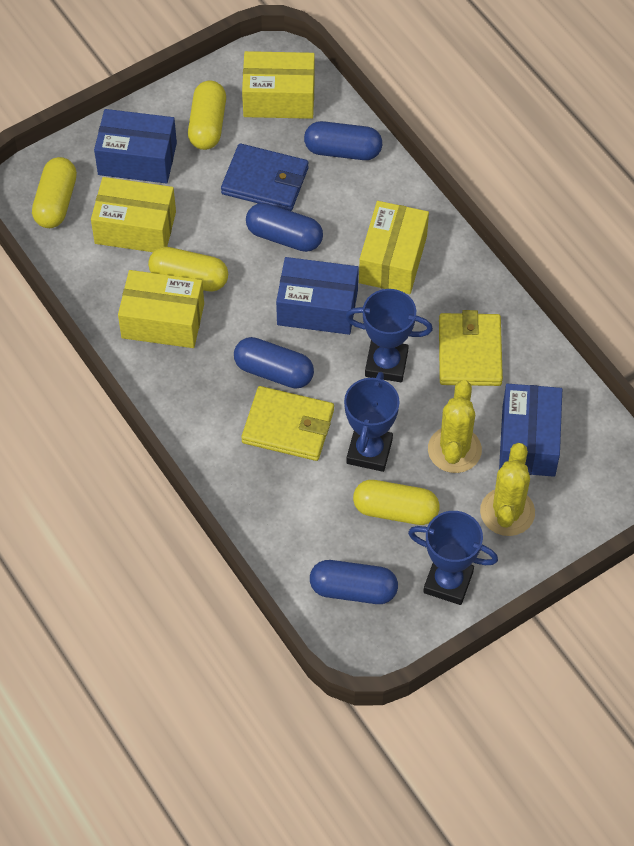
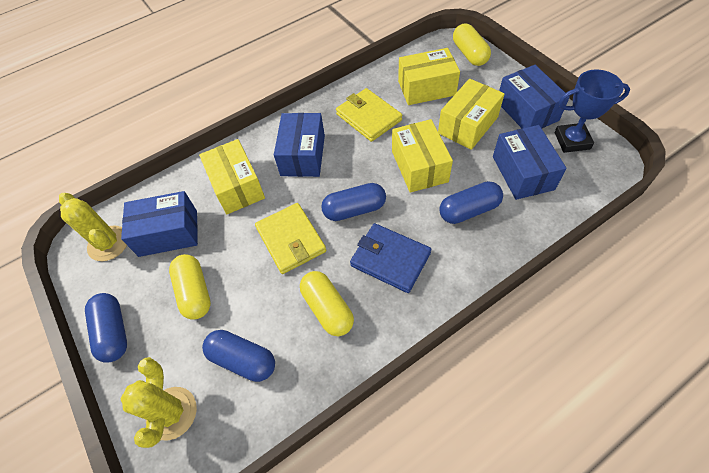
blue box: 3 -> 4
blue trophy: 3 -> 1
yellow capsule: 4 -> 3

